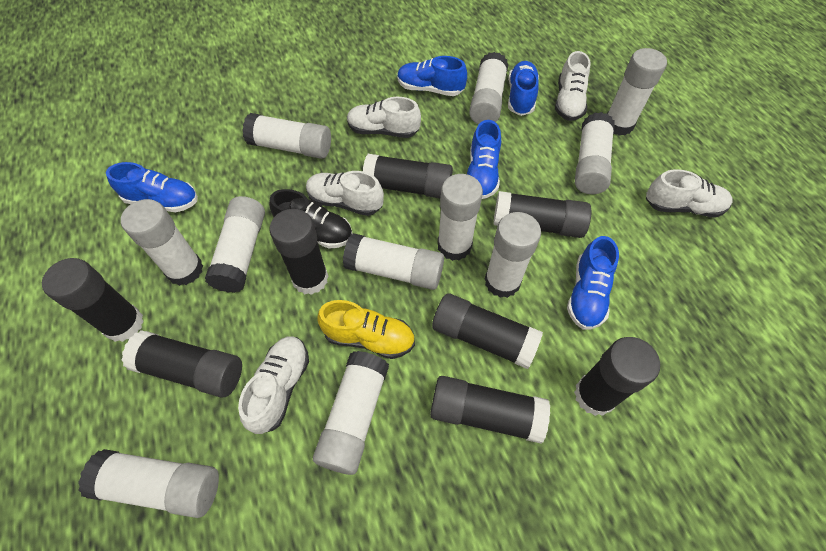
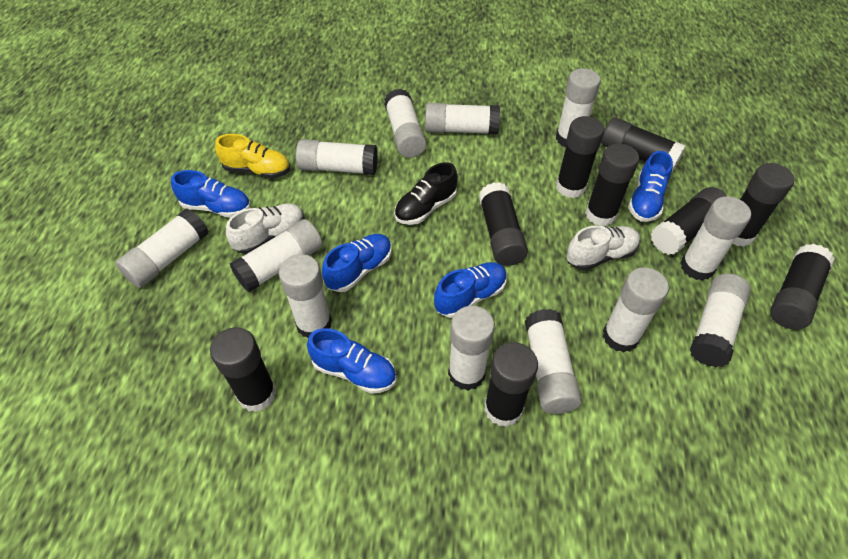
black glue stick: 8 -> 9
white glue stick: 11 -> 12
white shoe: 5 -> 2

